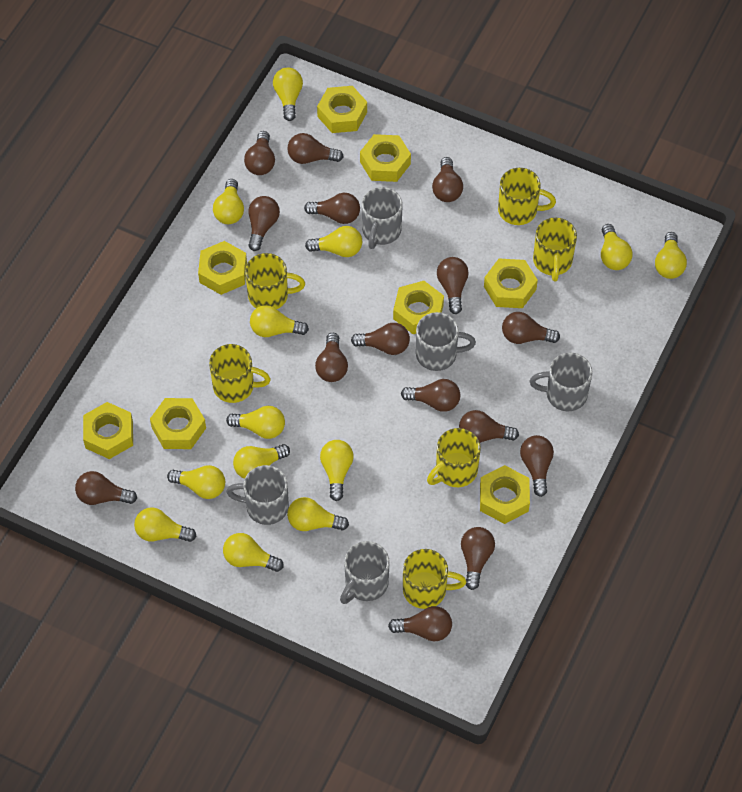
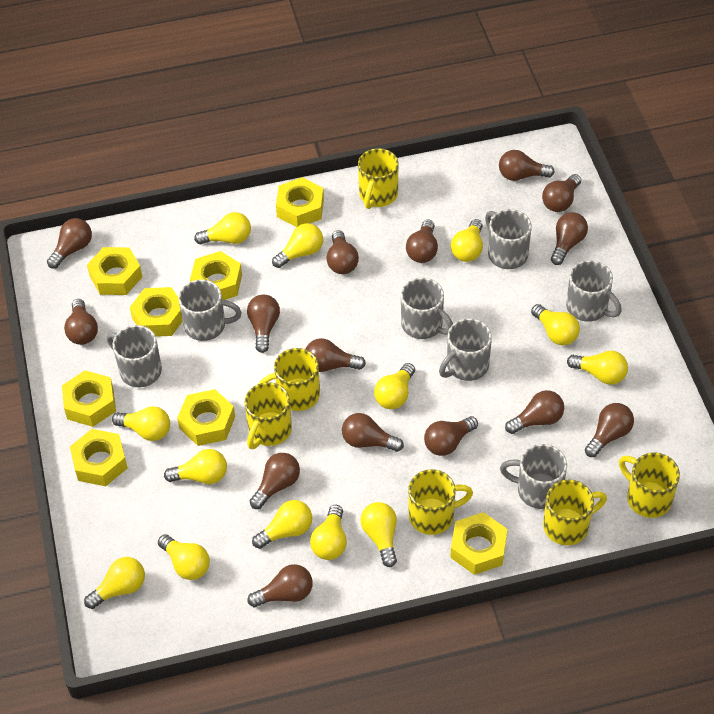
grey mug: 5 -> 7

